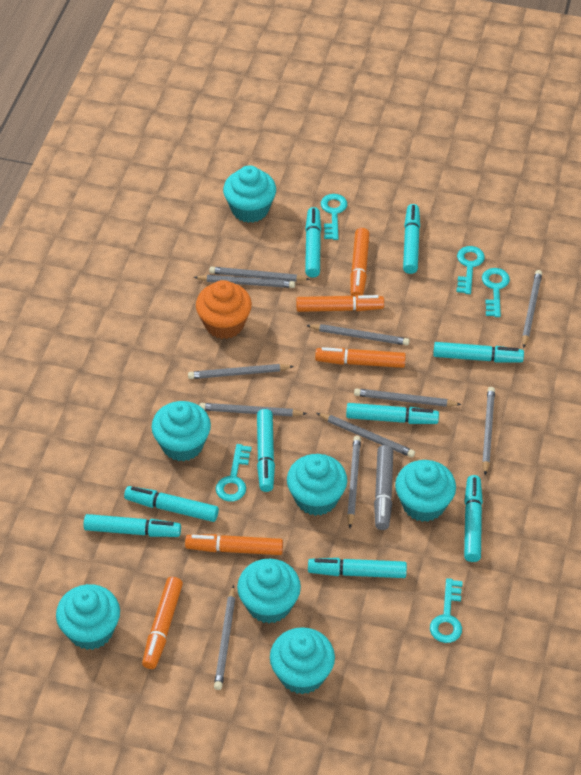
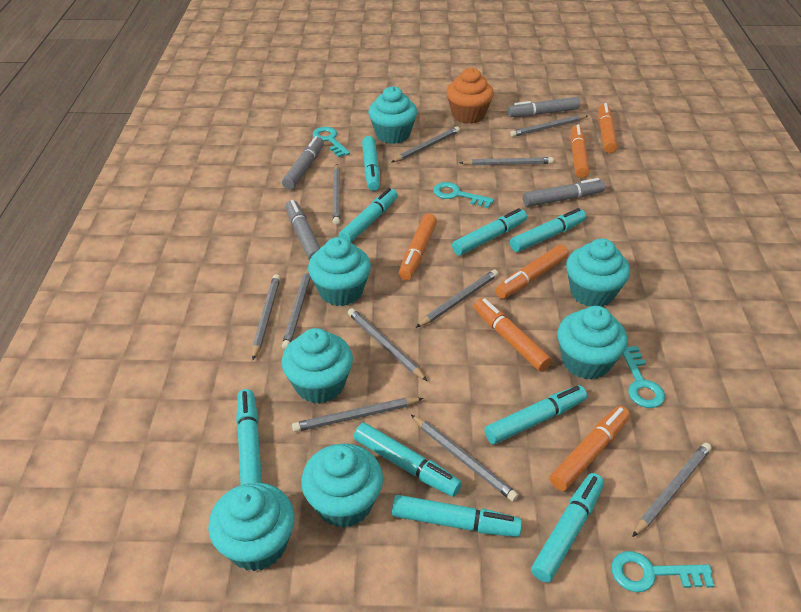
grey marker: 1 -> 4
orange marker: 5 -> 6
turquoise key: 5 -> 4

